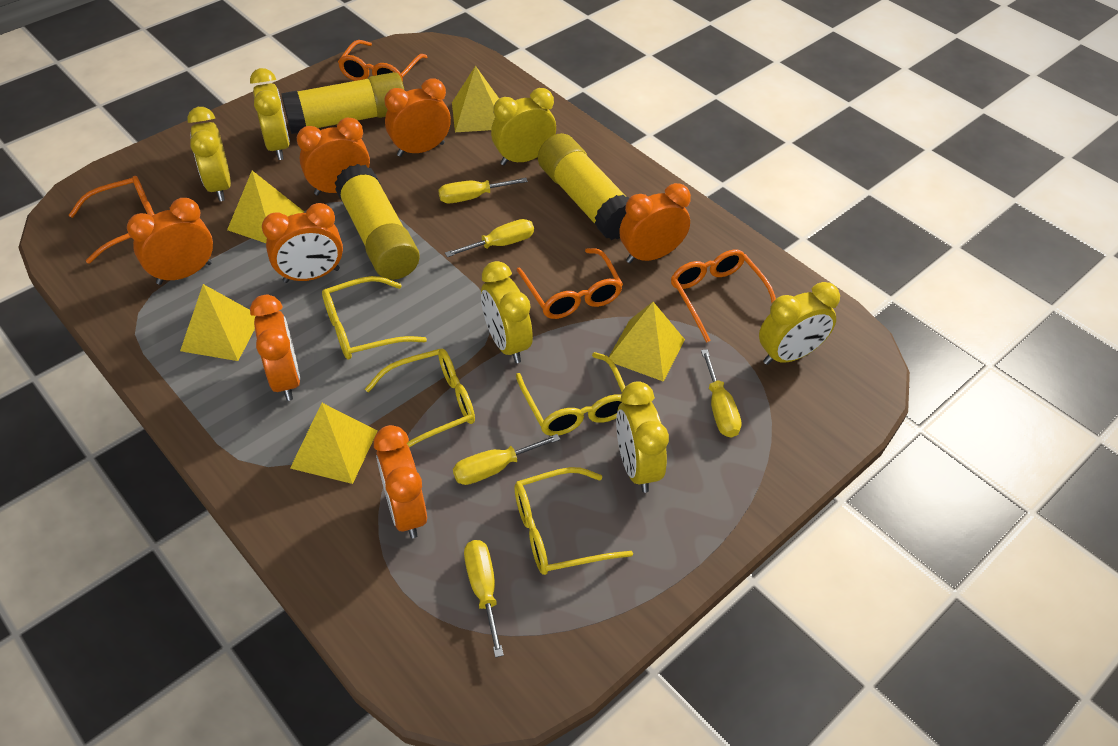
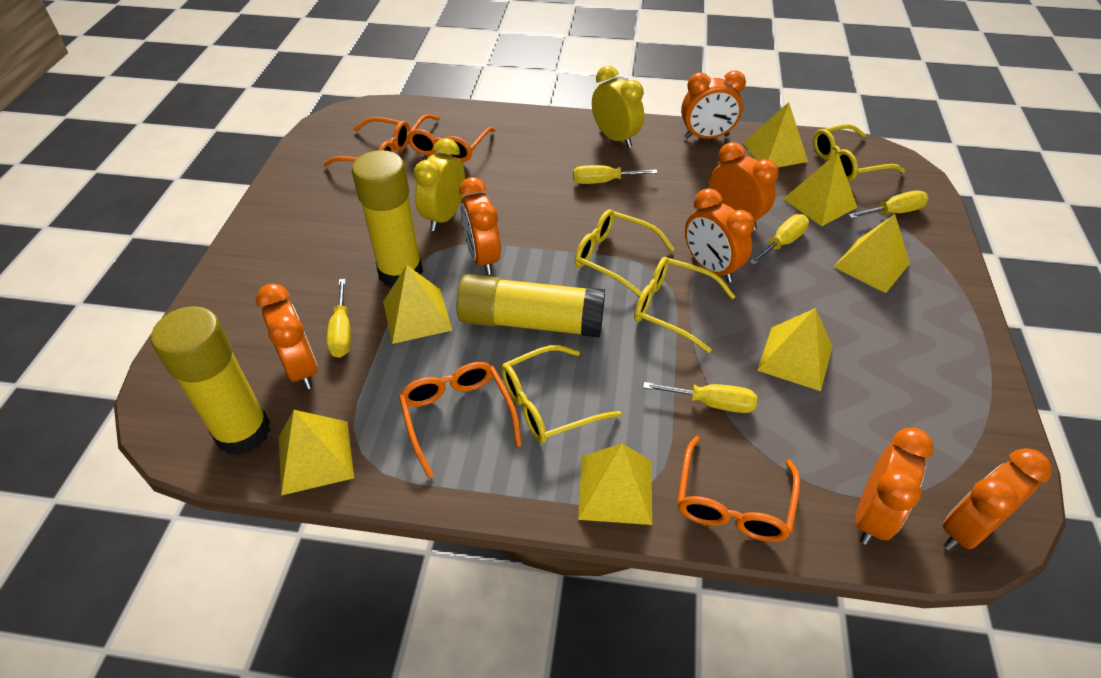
yellow clock: 6 -> 2
yellow pyramid: 5 -> 7

